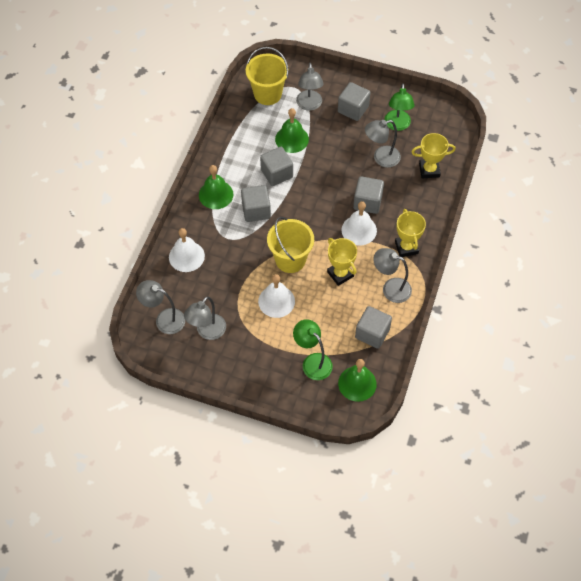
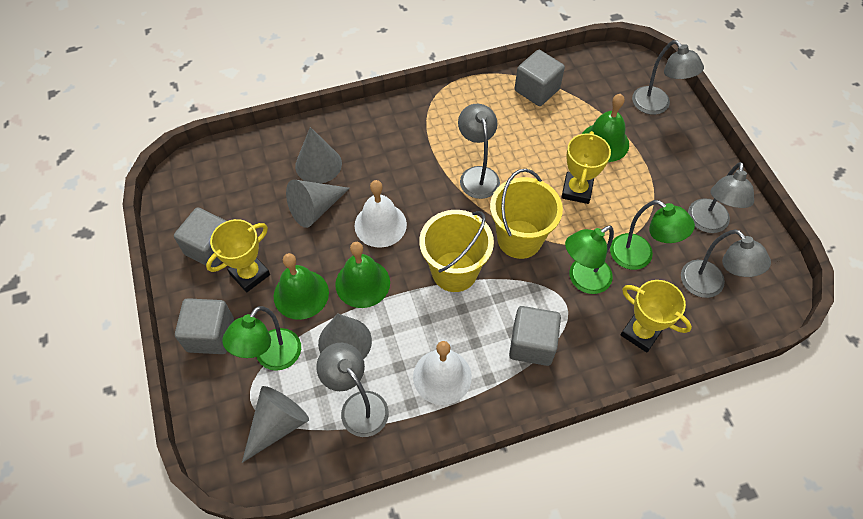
green lamp: 2 -> 3
grey cone: 0 -> 4
grey cube: 5 -> 4
white bell: 3 -> 2

